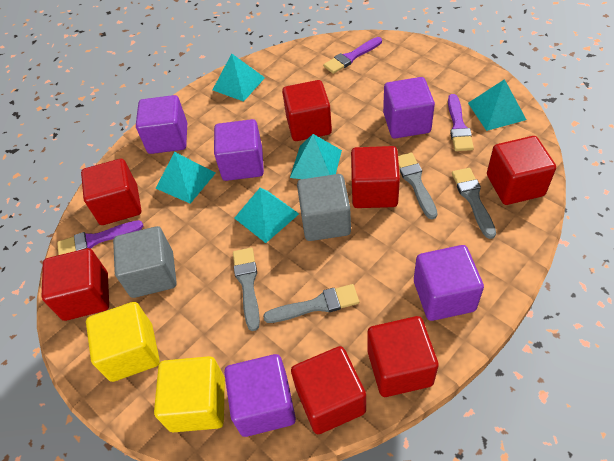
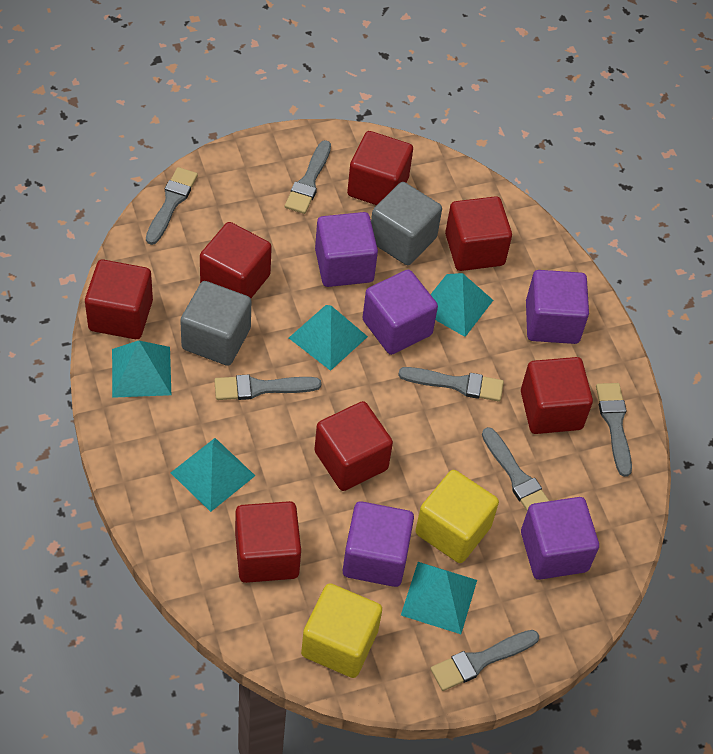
grey brush: 4 -> 7
purple brush: 3 -> 0

